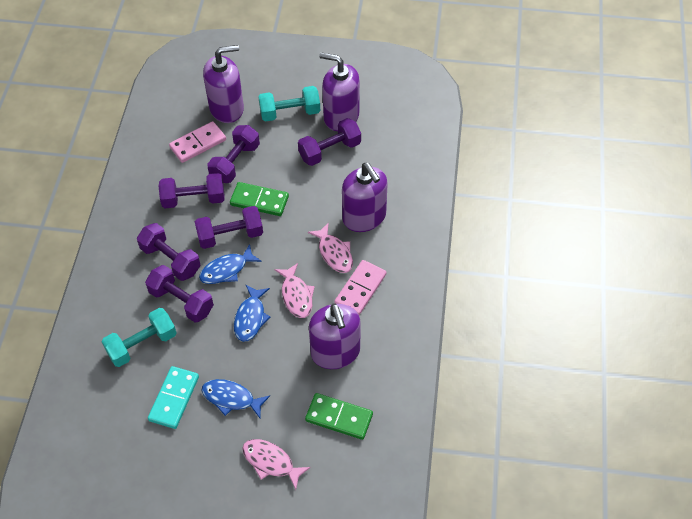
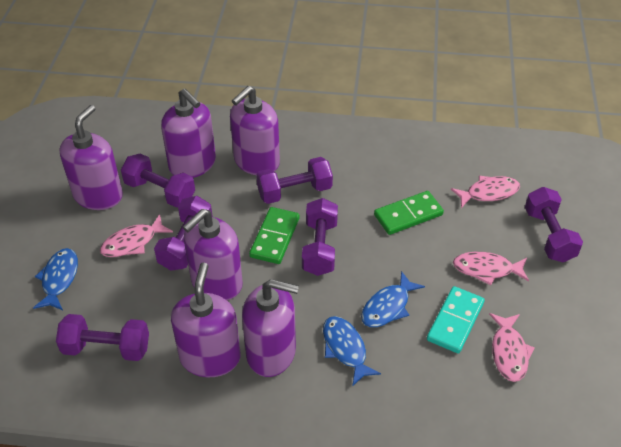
pink domino: 2 -> 0
pink fish: 3 -> 4
purple soap dispenser: 4 -> 6
turquoise dumbbell: 2 -> 0

